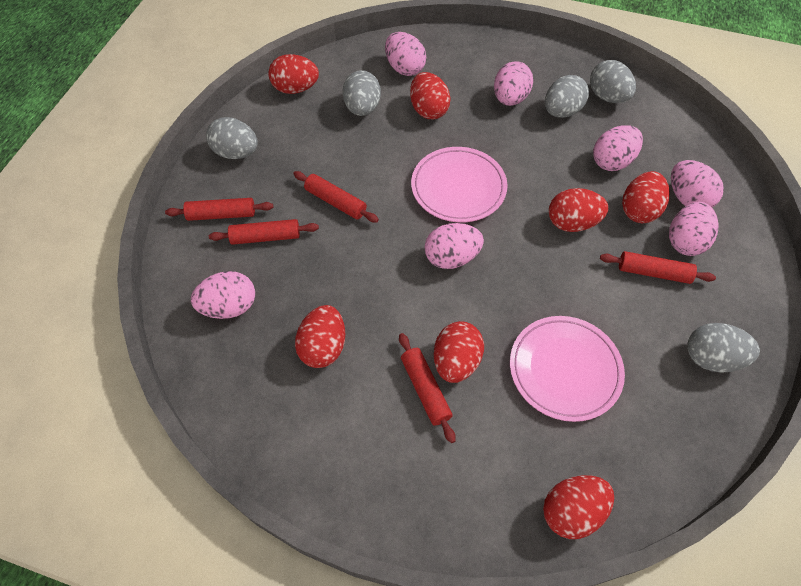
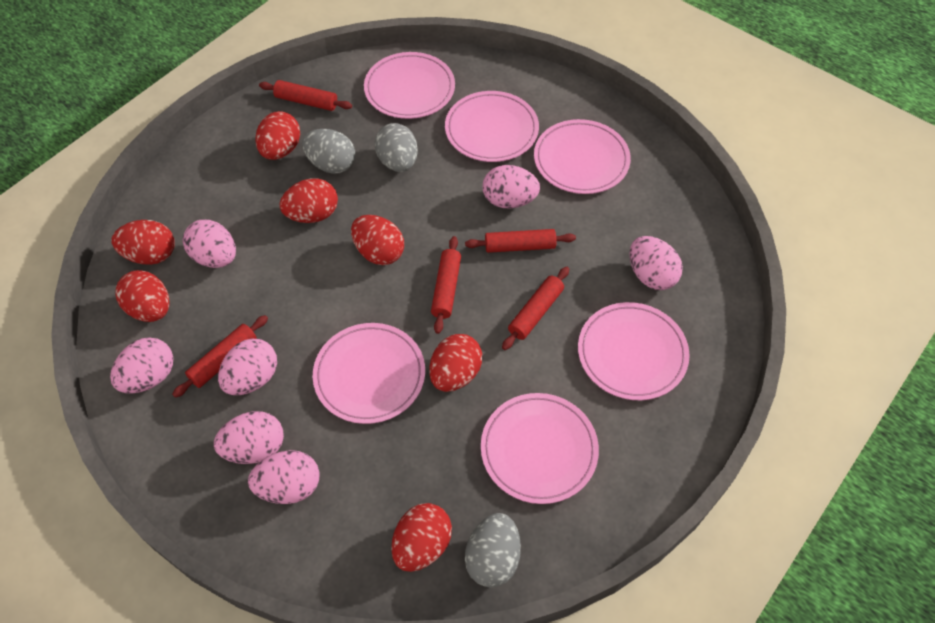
grey egg: 5 -> 3
pink plate: 2 -> 6

